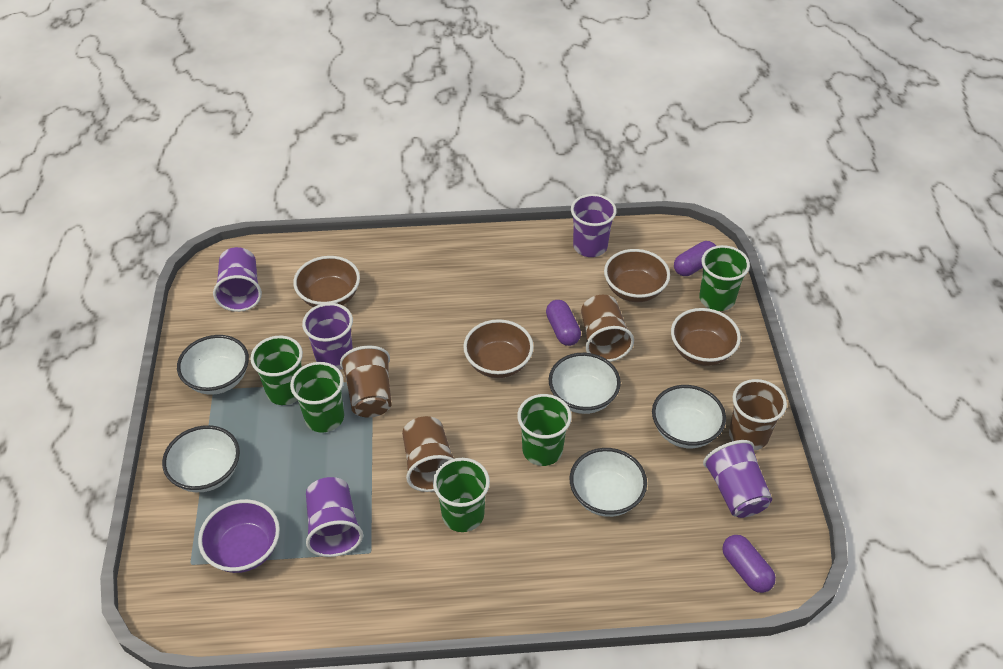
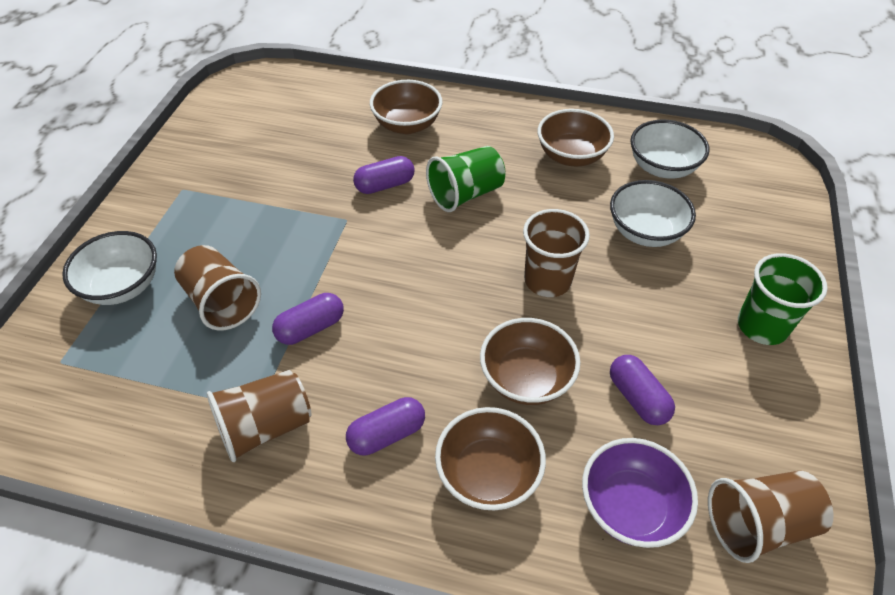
green cup: 5 -> 2
purple capsule: 3 -> 4
purple cup: 5 -> 0
white bowl: 5 -> 3

